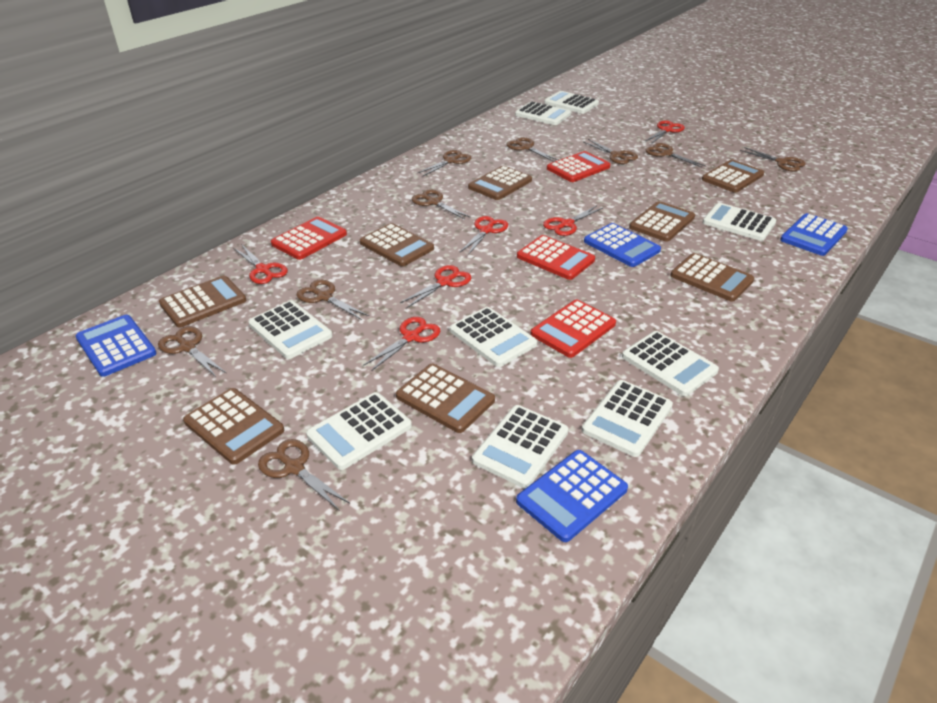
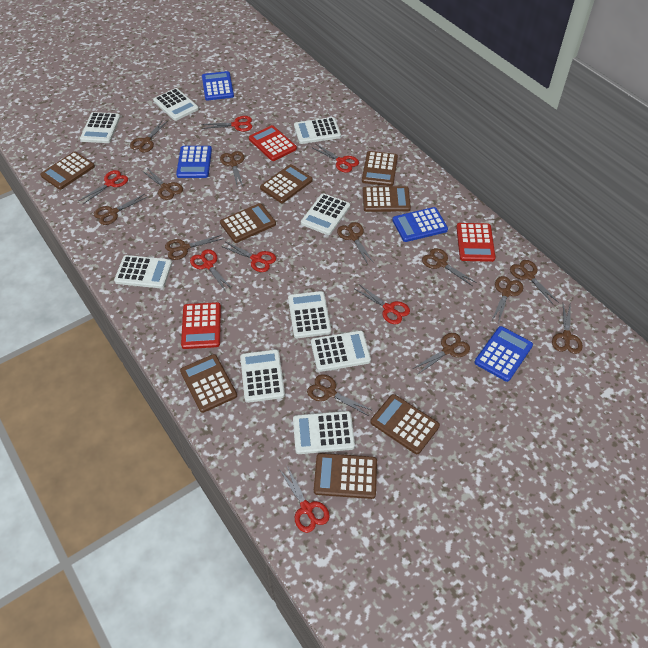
brown scissors: 9 -> 12
red calculator: 4 -> 3
red scissors: 6 -> 7

